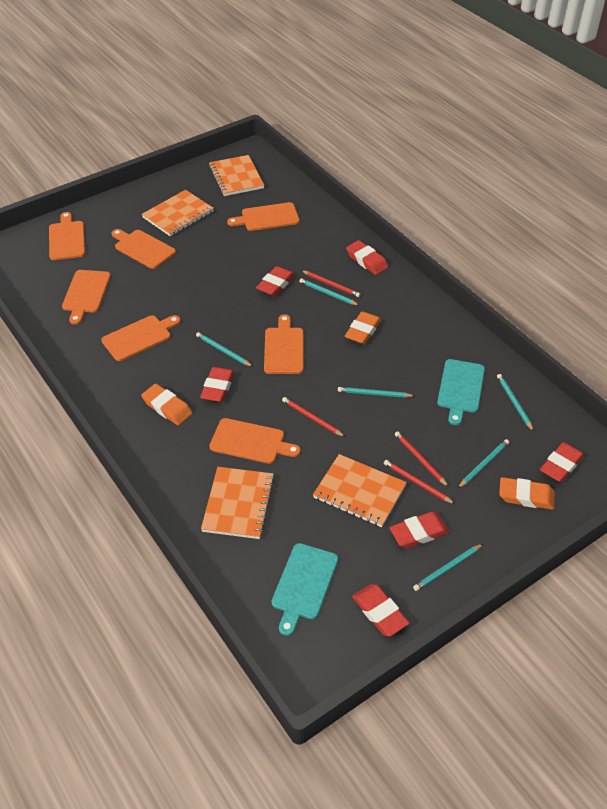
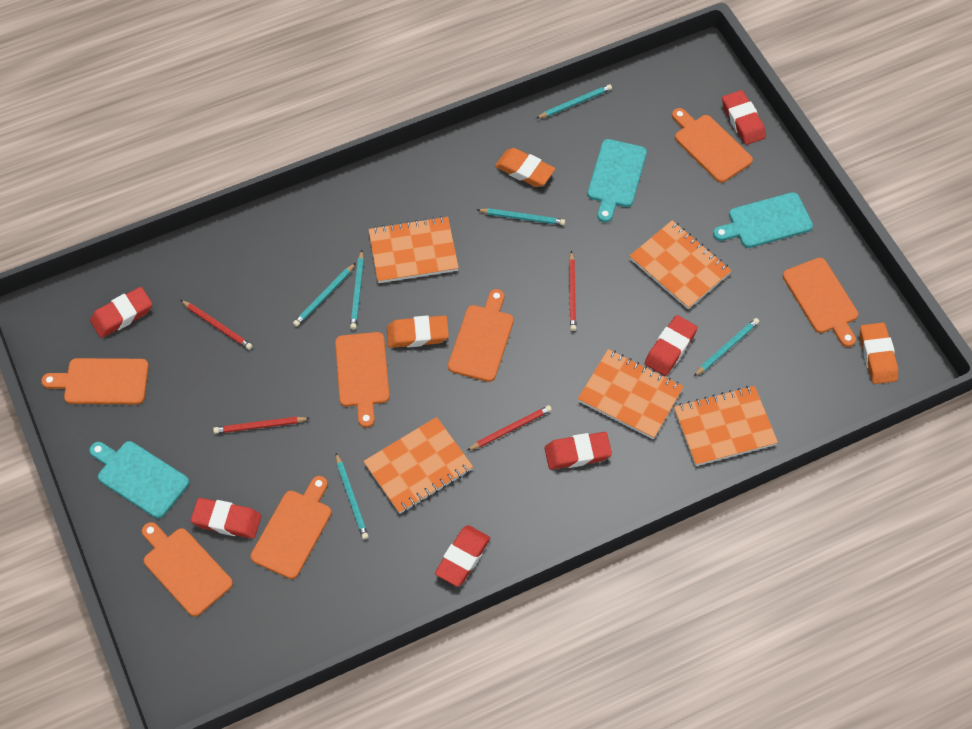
orange notebook: 4 -> 5
turquoise cutting board: 2 -> 3

